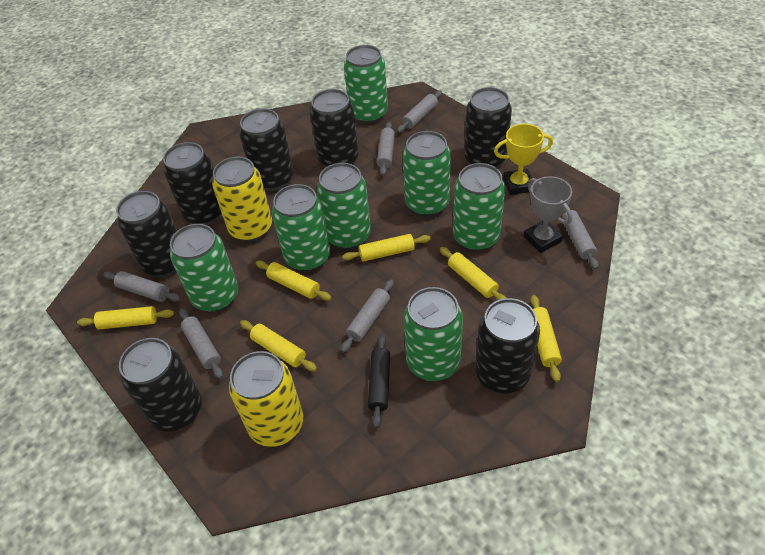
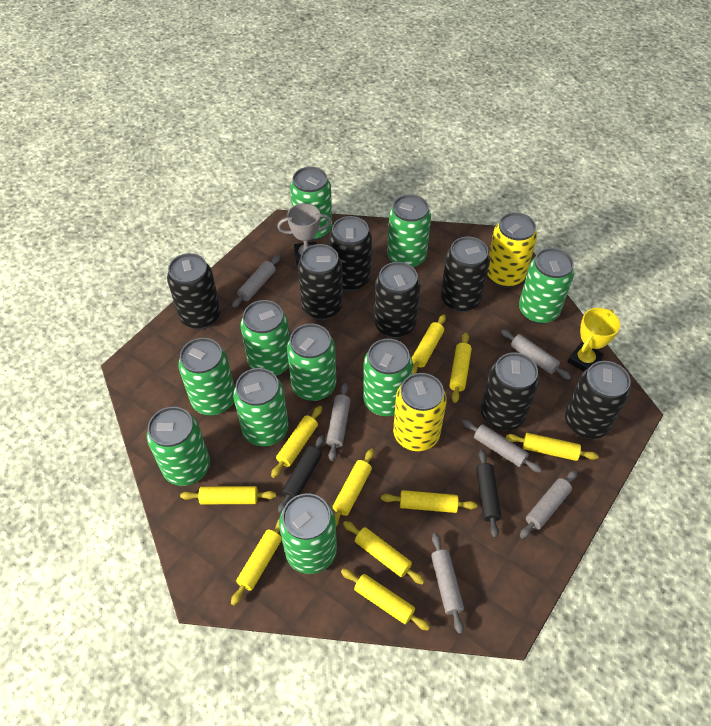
black rolling pin: 1 -> 2
green can: 7 -> 10
yellow rolling pin: 6 -> 10

